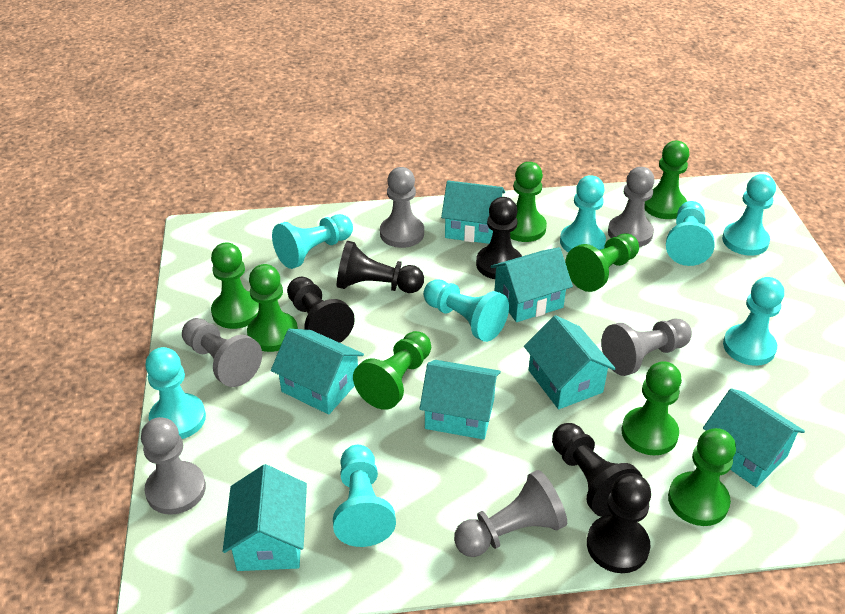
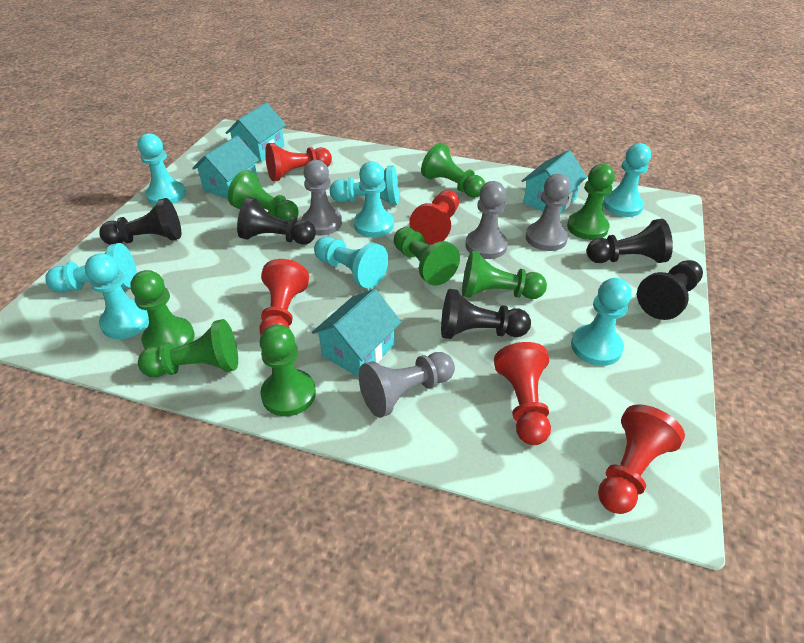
grey pawn: 6 -> 4
red pawn: 0 -> 5
turquoise house: 7 -> 4

